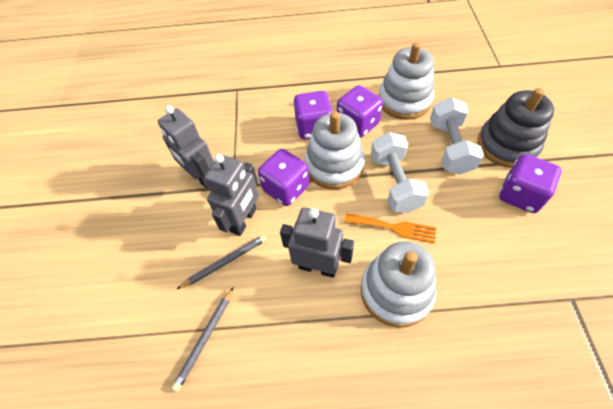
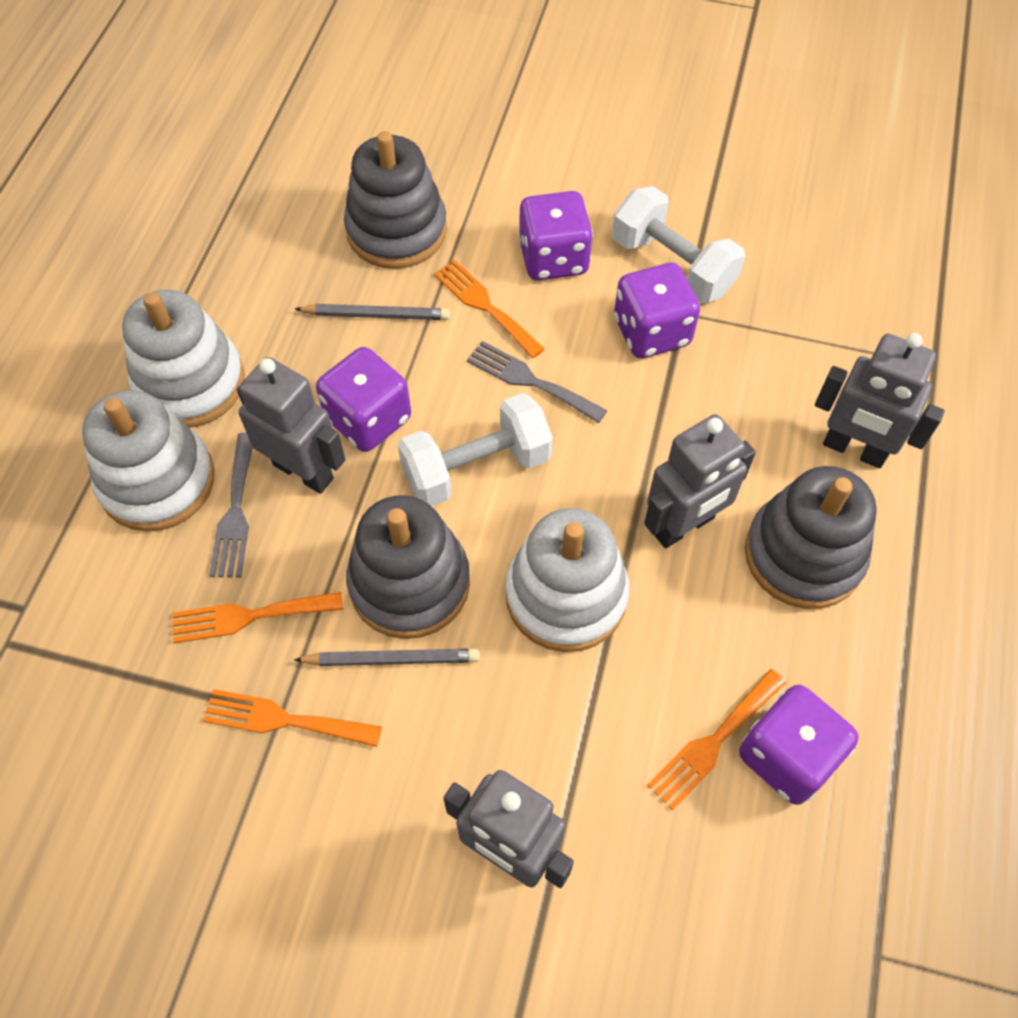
grey fork: 0 -> 2
grey robot: 3 -> 4
grey stacking toy: 1 -> 3
orange fork: 1 -> 4

